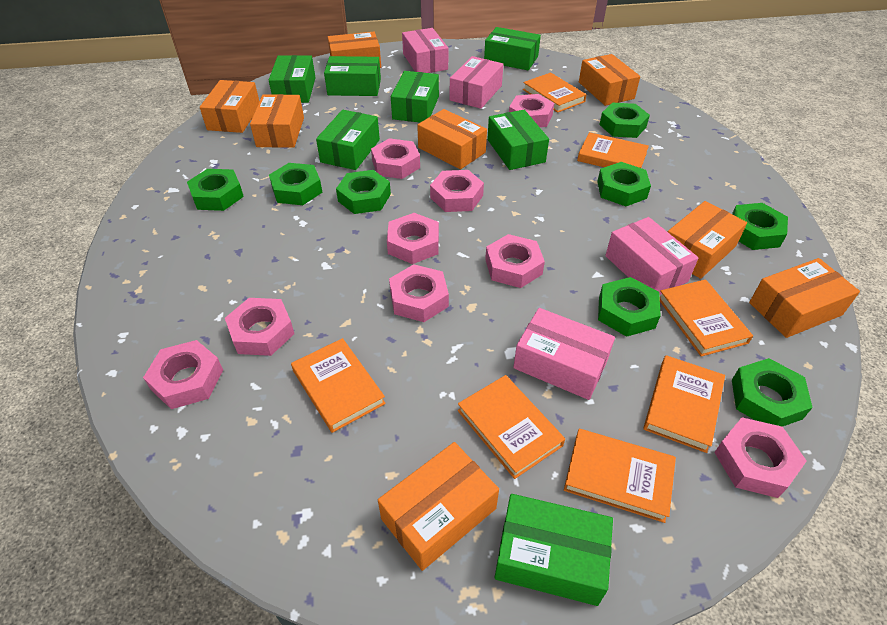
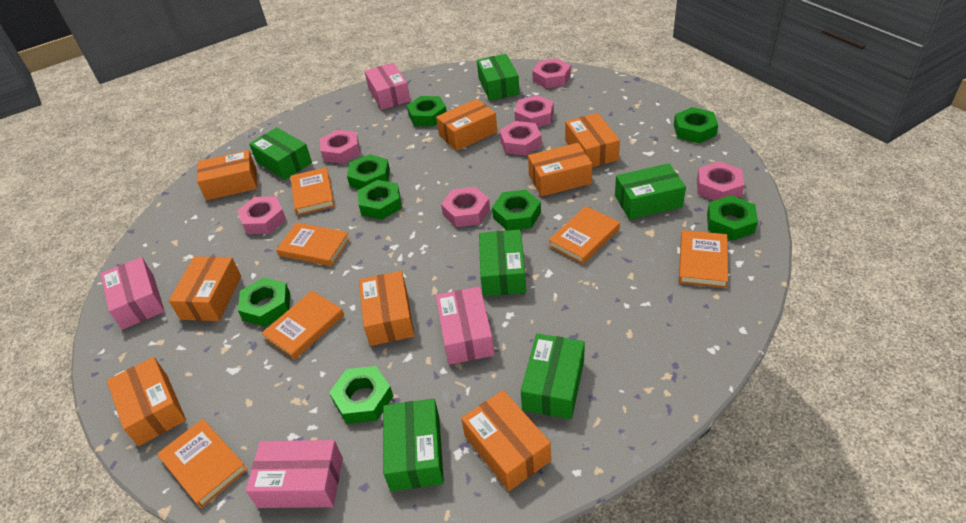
green box: 7 -> 6
orange book: 7 -> 6
pink nut: 9 -> 7

